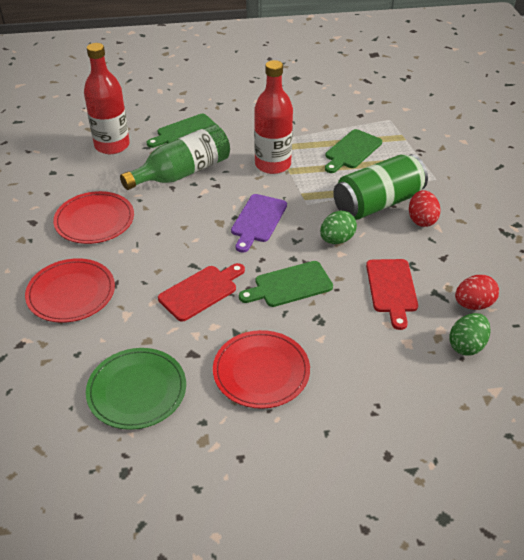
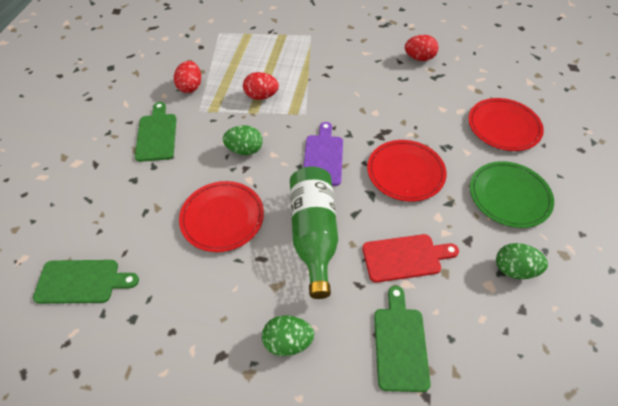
green can: 1 -> 0
green egg: 2 -> 3
red bottle: 2 -> 0
red cutting board: 2 -> 1
red egg: 2 -> 3

